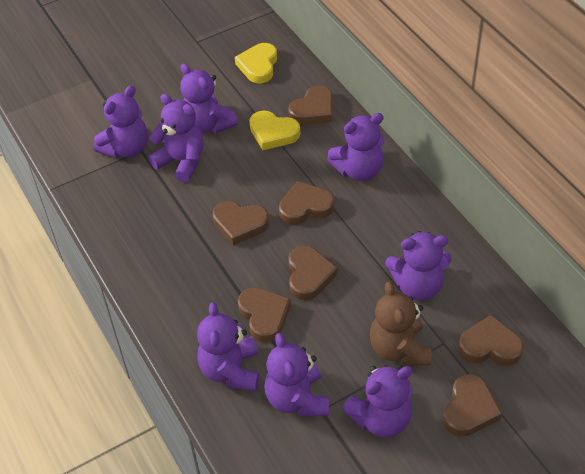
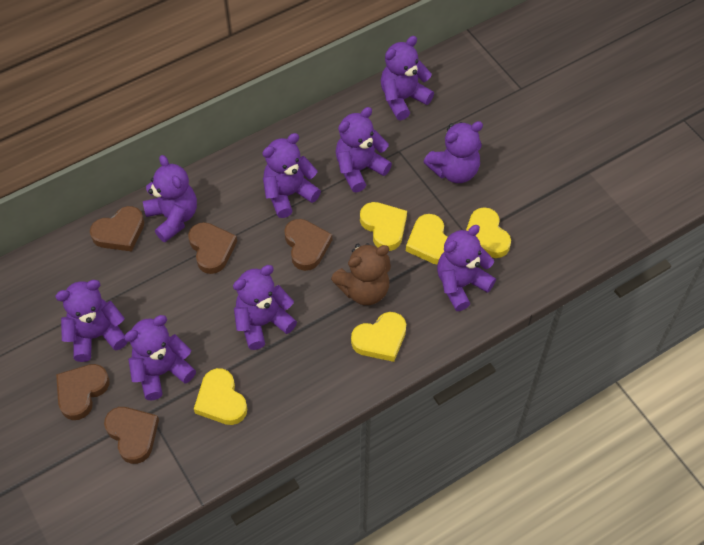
brown heart: 7 -> 5
purple teddy bear: 8 -> 9
yellow heart: 2 -> 5

